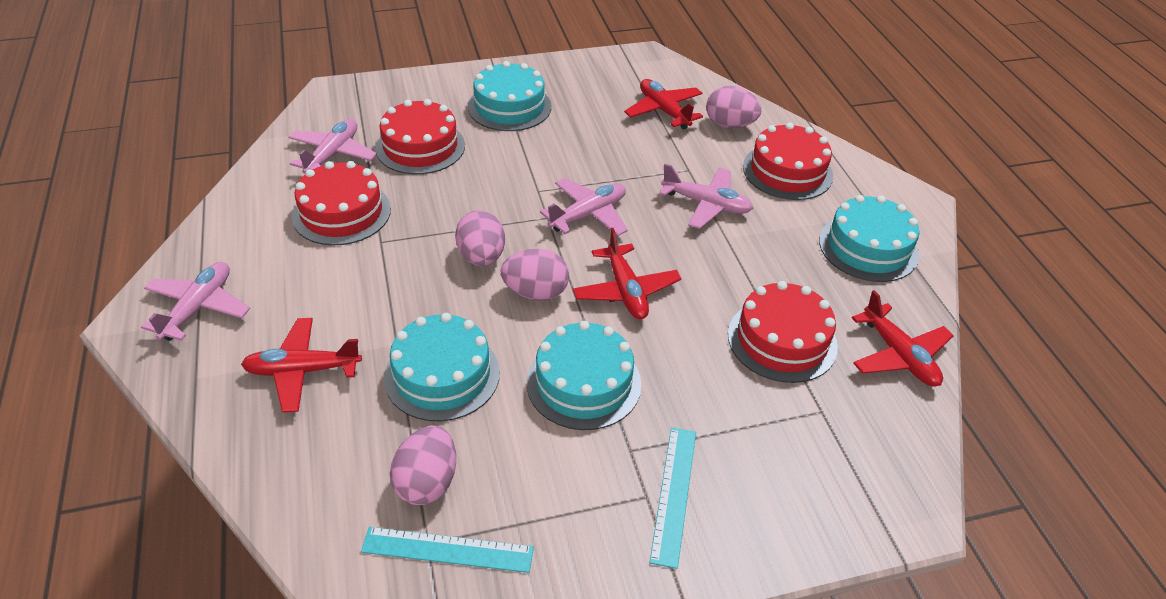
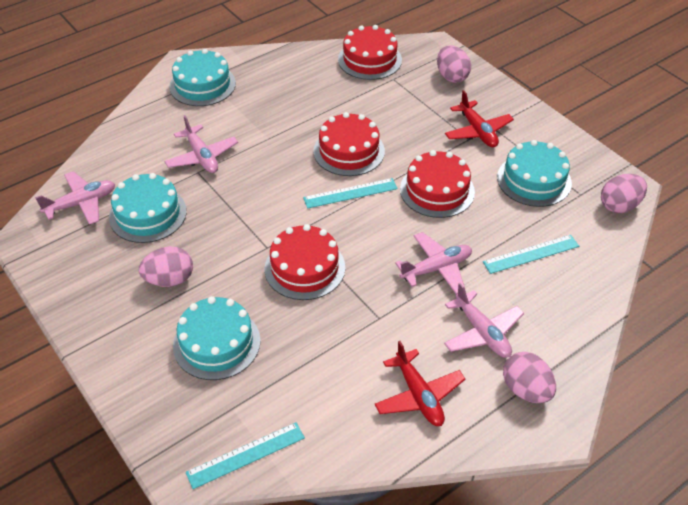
red plane: 4 -> 2
turquoise ruler: 2 -> 3

